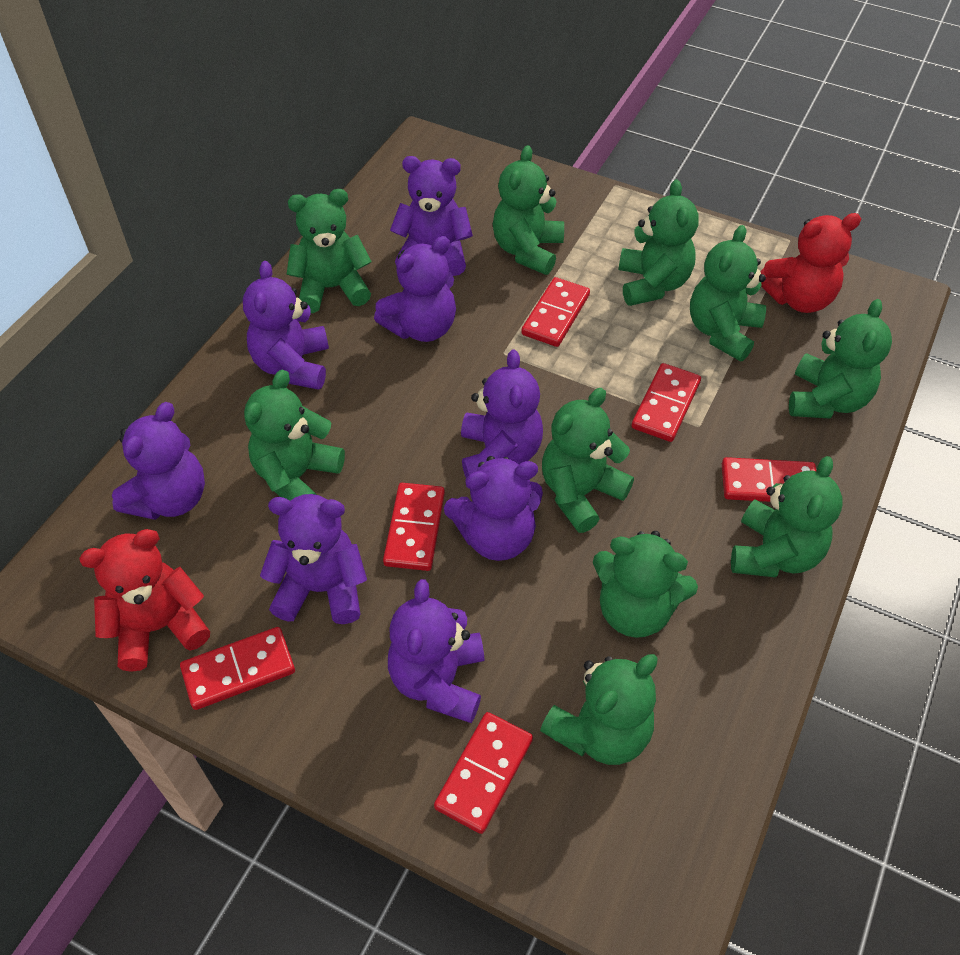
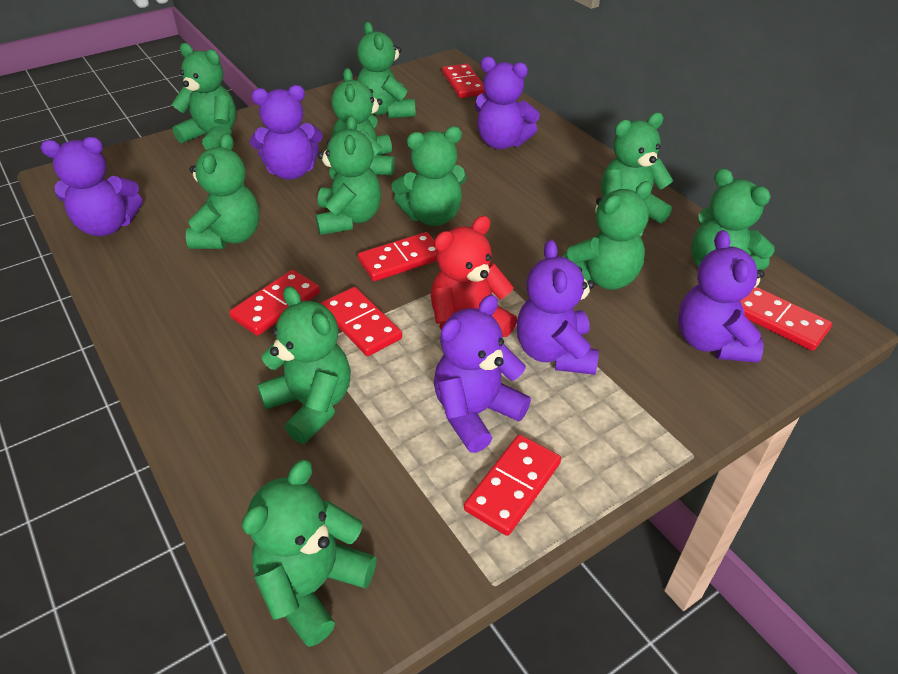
green teddy bear: 10 -> 11
purple teddy bear: 8 -> 6
red teddy bear: 2 -> 1

